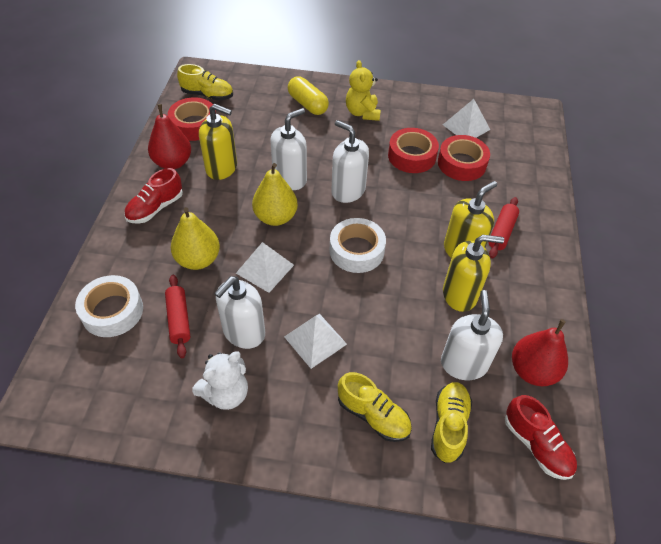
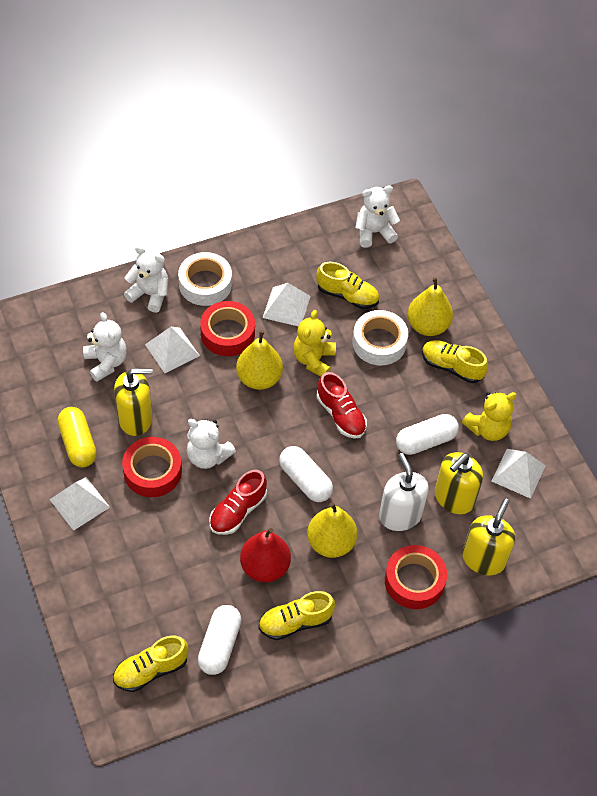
red pear: 2 -> 1
red rolling pin: 2 -> 0
white capsule: 0 -> 3
white pyramid: 3 -> 4
white soap dispenser: 4 -> 1
white teddy bear: 1 -> 4
yellow pear: 2 -> 3
yellow shoe: 3 -> 4
yellow teddy bear: 1 -> 2

